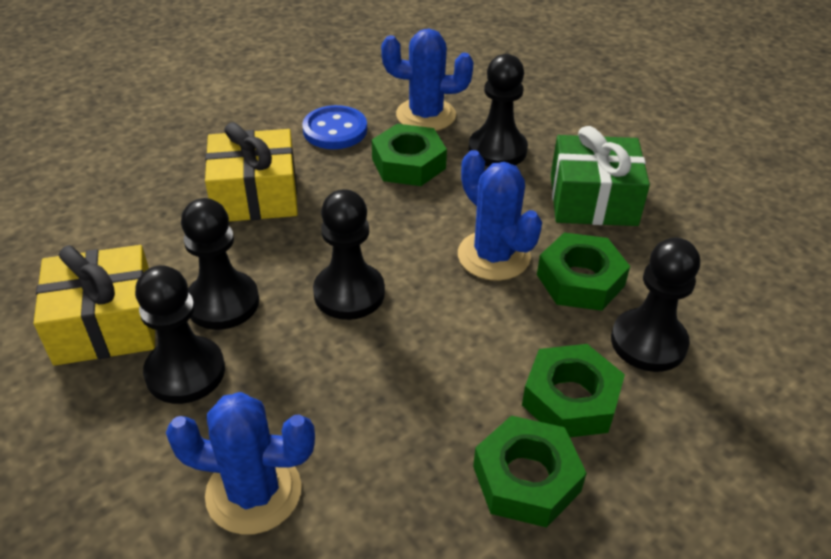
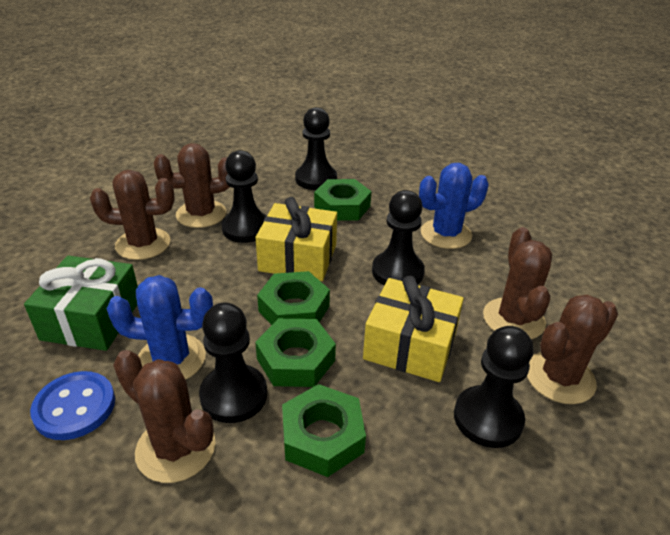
blue cactus: 3 -> 2
brown cactus: 0 -> 5

